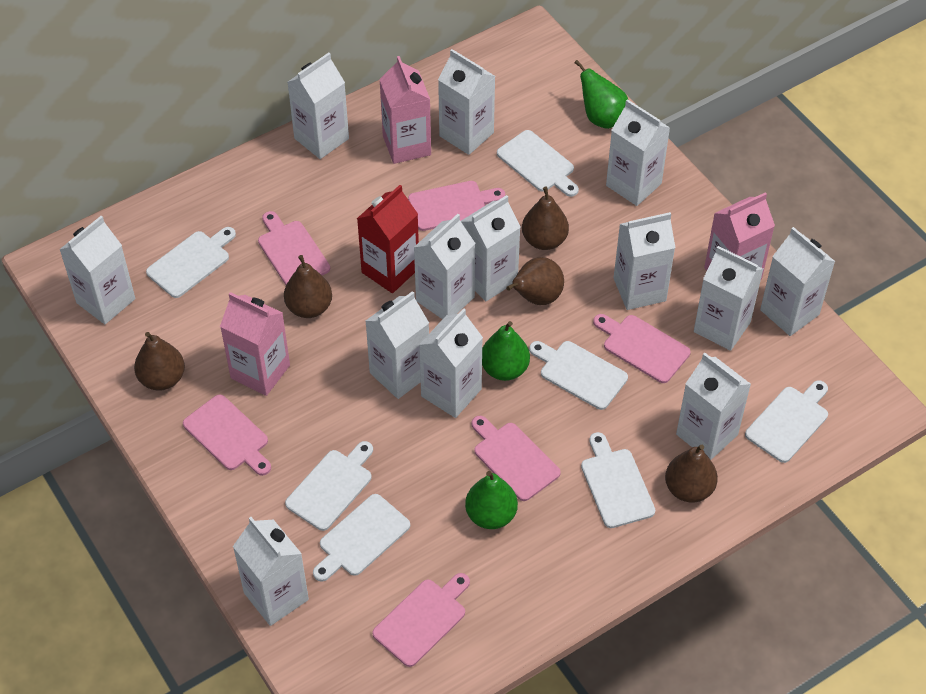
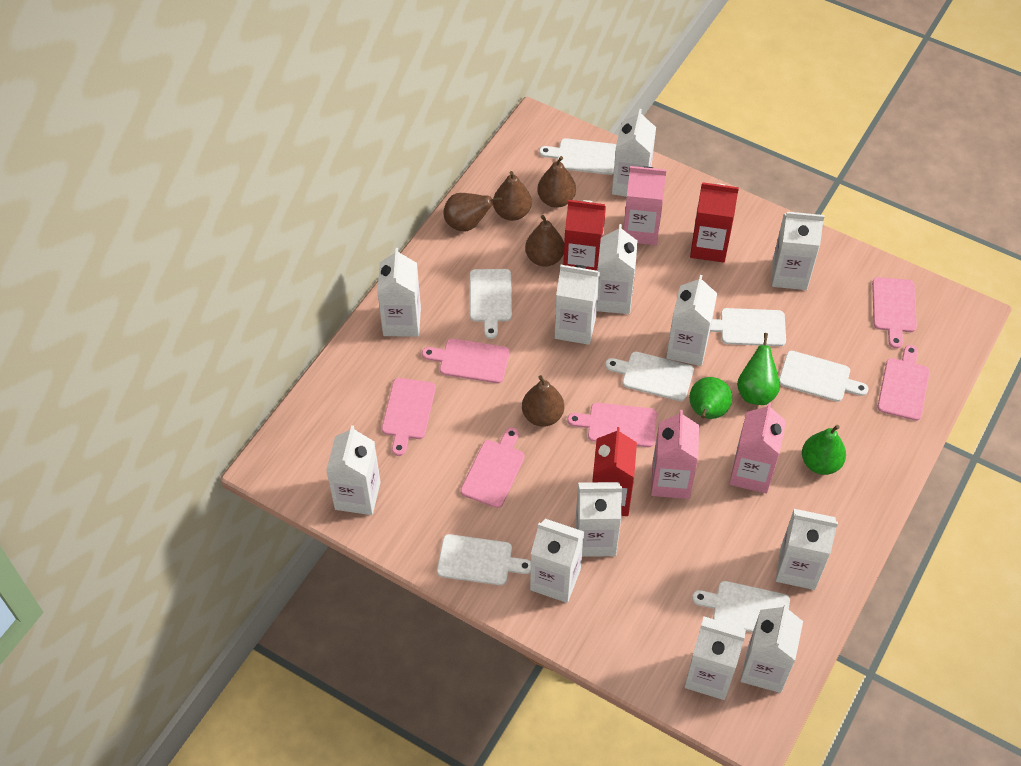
red carton: 1 -> 3
white carton: 13 -> 12

